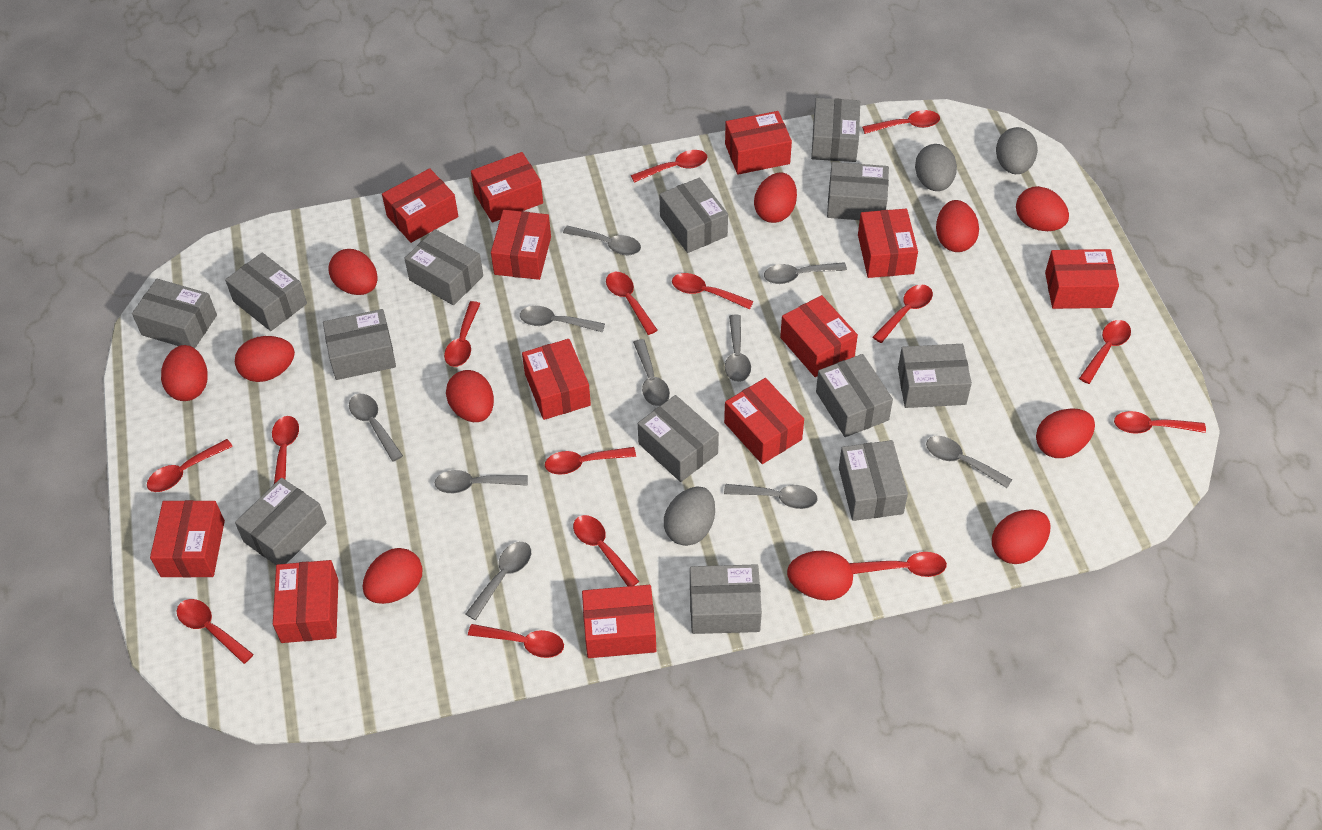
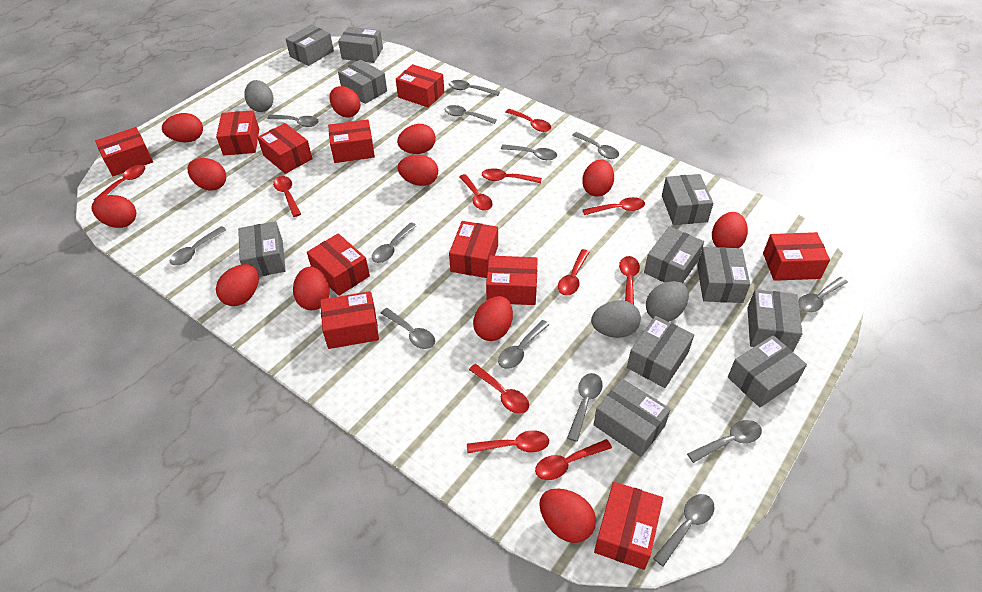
grey box: 13 -> 11
grey spoon: 10 -> 13
red box: 12 -> 11
red egg: 11 -> 12
red spoon: 15 -> 11

